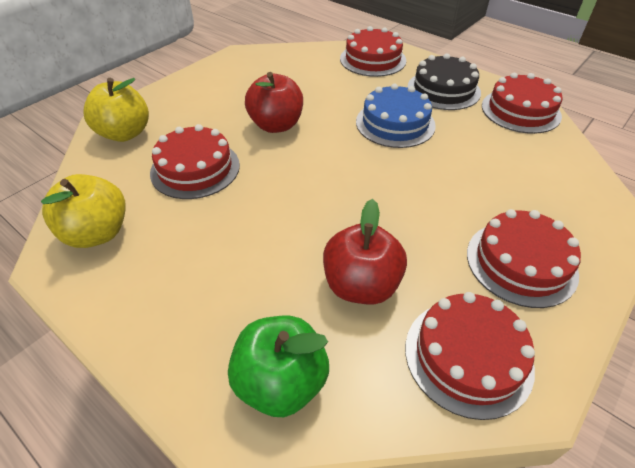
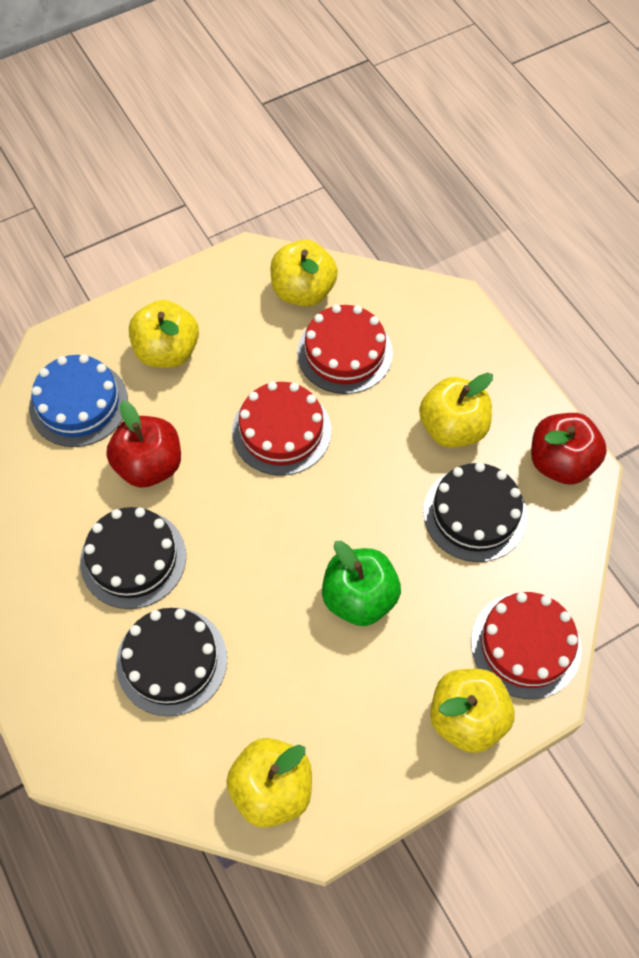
black cake: 1 -> 3
red cake: 5 -> 3
yellow apple: 2 -> 5

